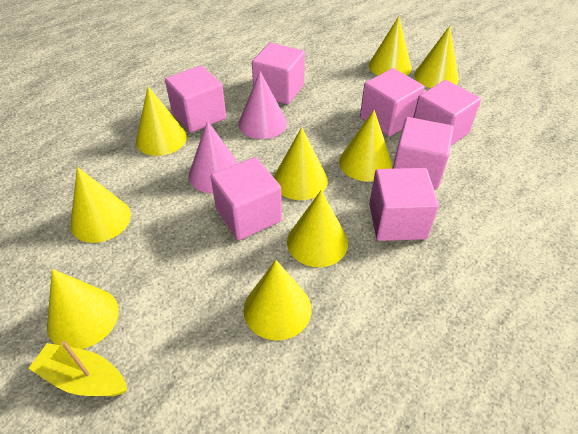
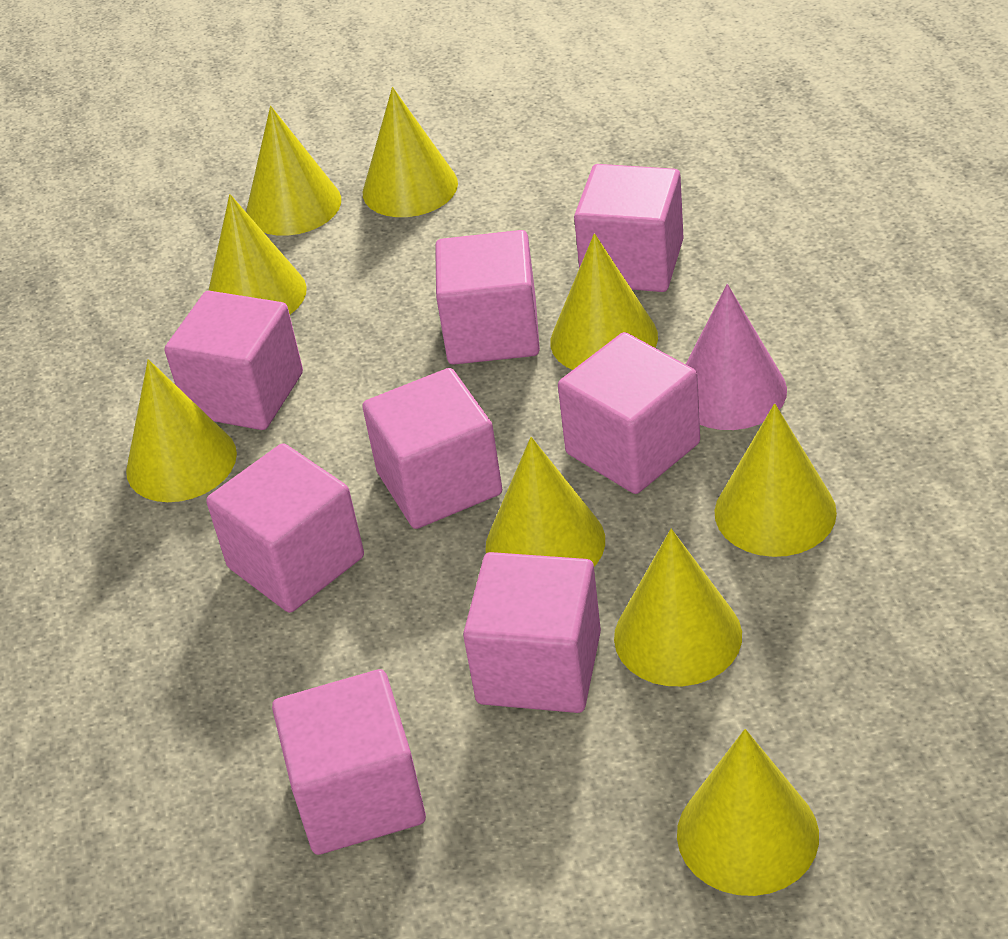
pink cone: 2 -> 1
pink cube: 7 -> 8
yellow boat: 1 -> 0

